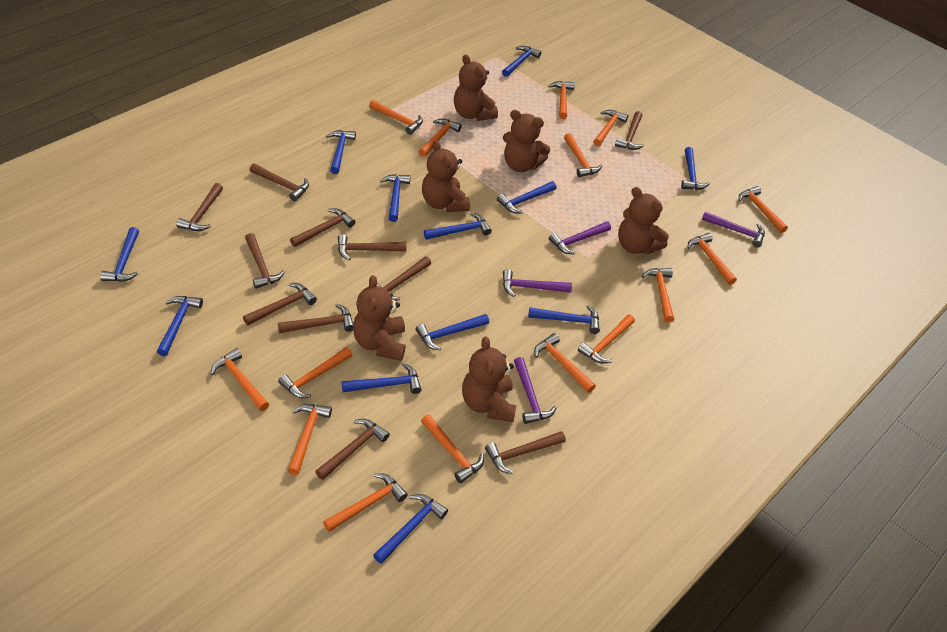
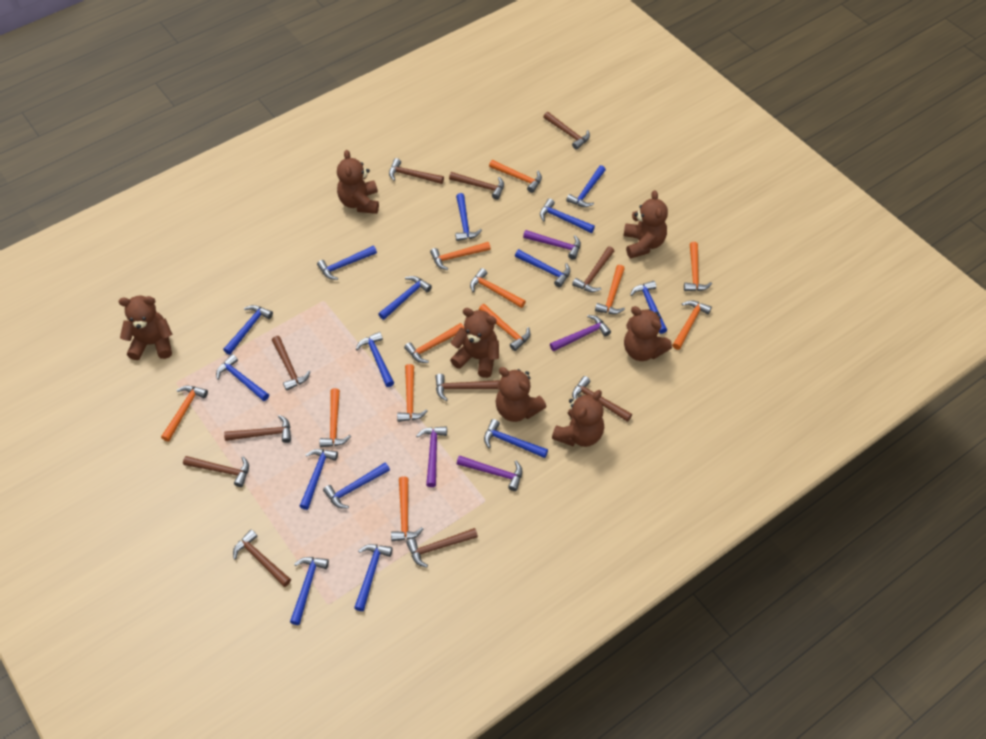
blue hammer: 12 -> 15
brown teddy bear: 6 -> 7
orange hammer: 15 -> 12

